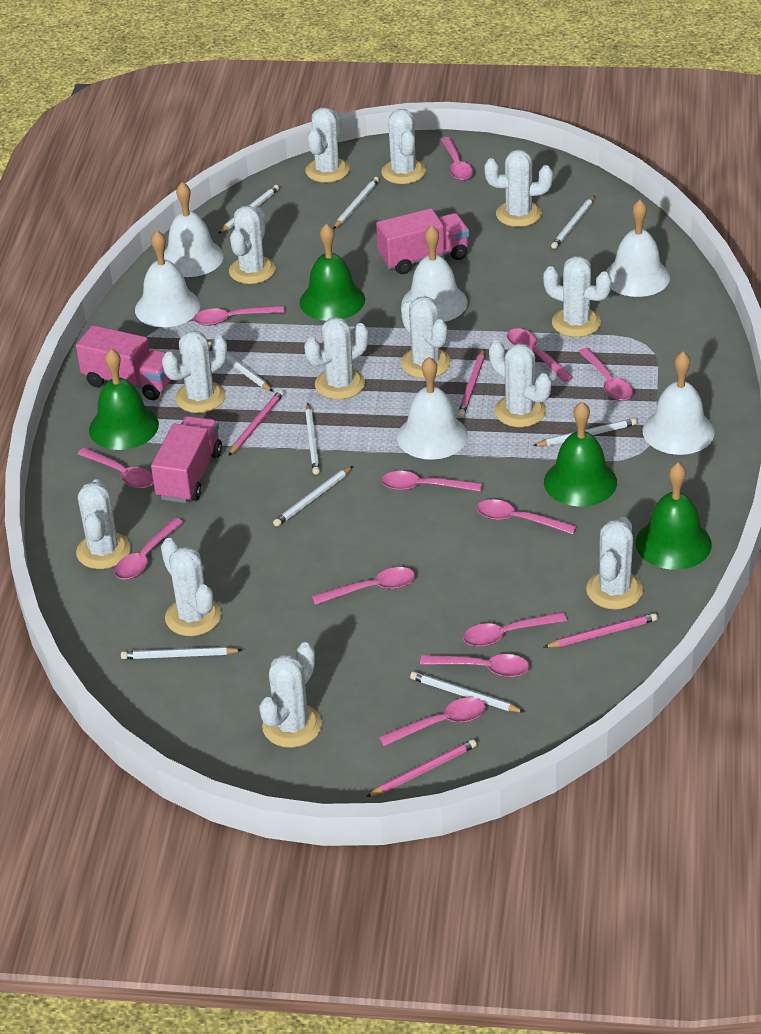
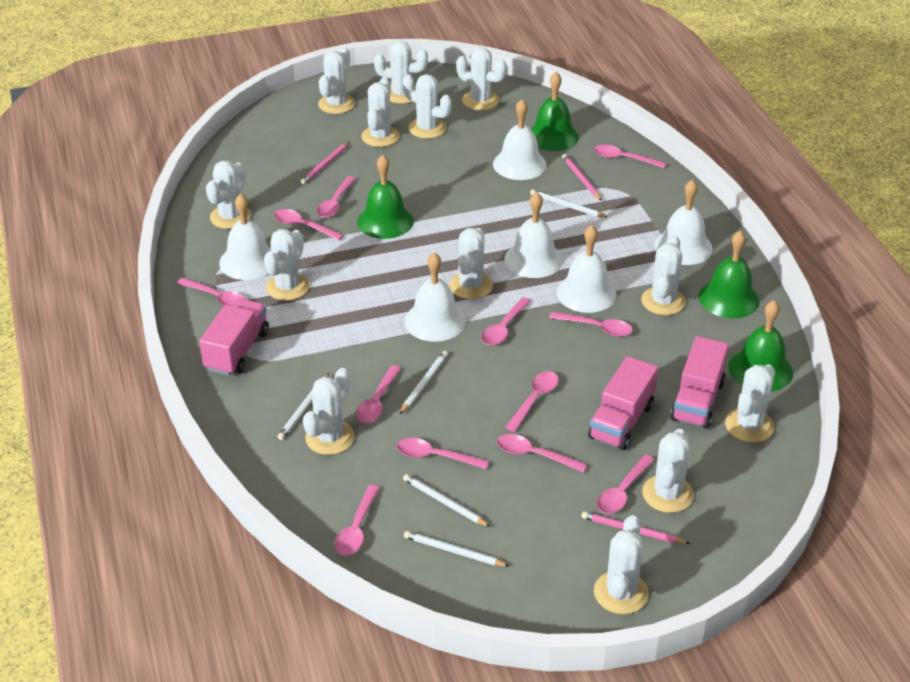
pink pencil: 4 -> 3
white pencil: 9 -> 5

